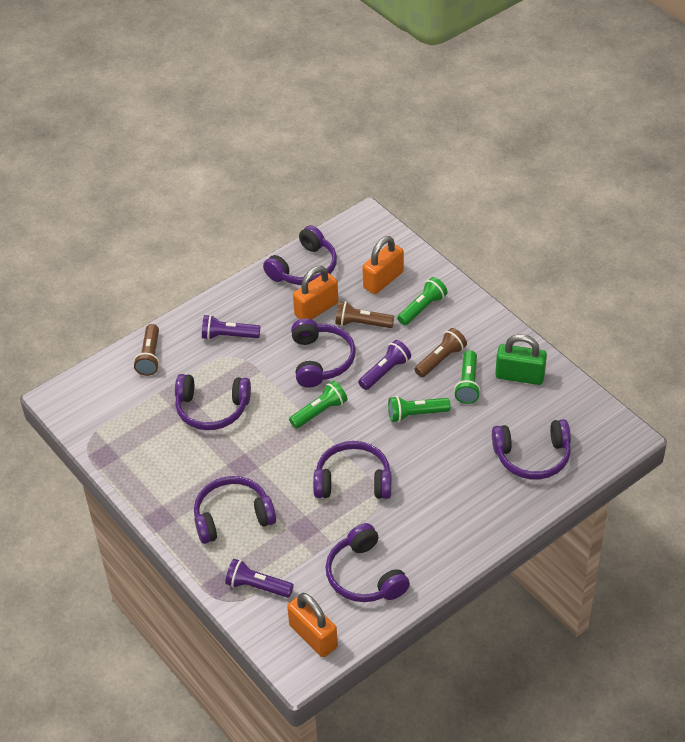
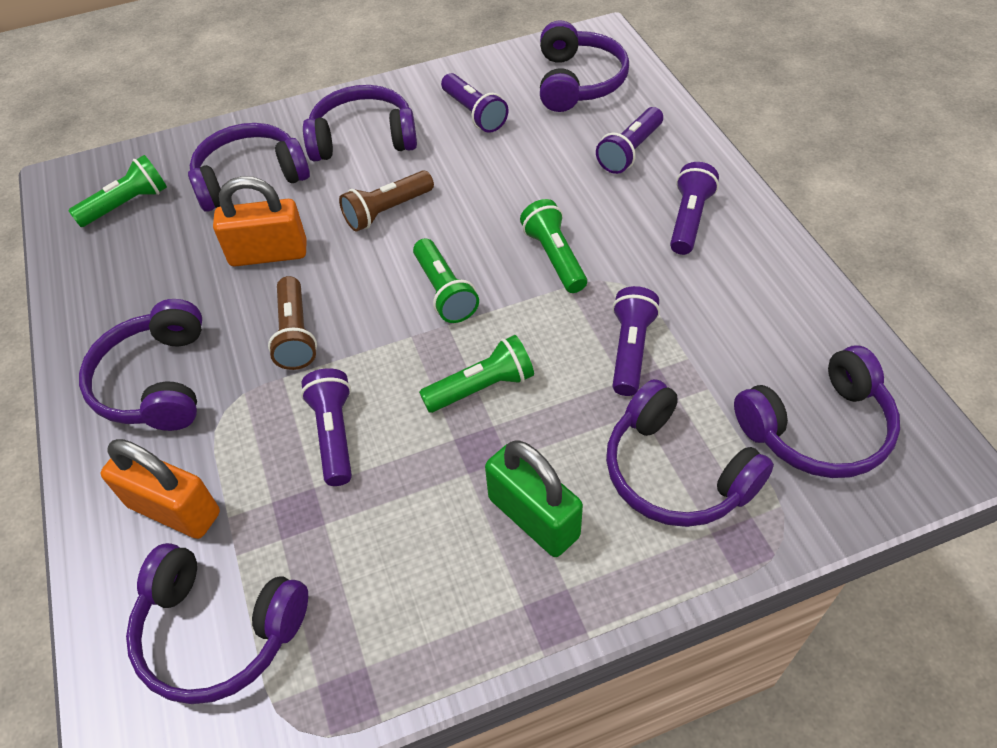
brown flashlight: 3 -> 2
orange padlock: 3 -> 2
purple flashlight: 3 -> 5

